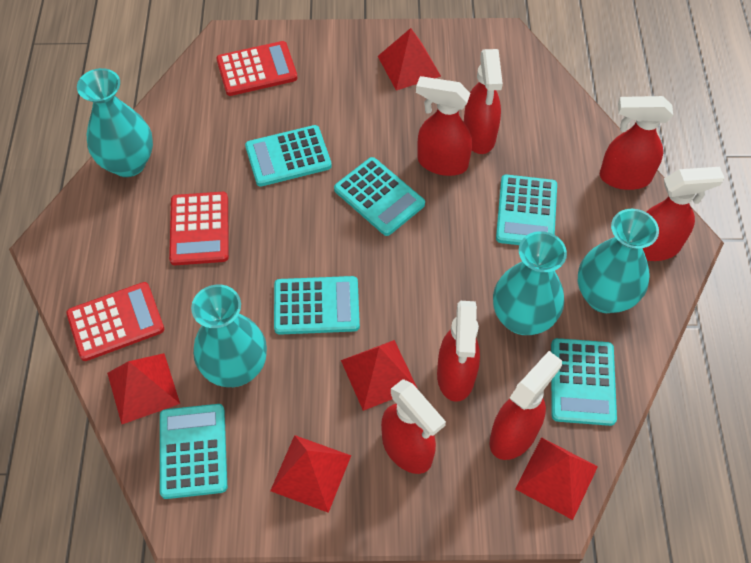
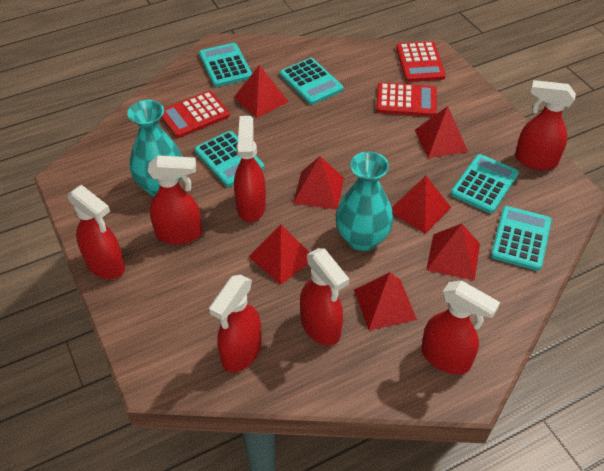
red pyramid: 5 -> 7
turquoise calculator: 6 -> 5
turquoise vase: 4 -> 2

